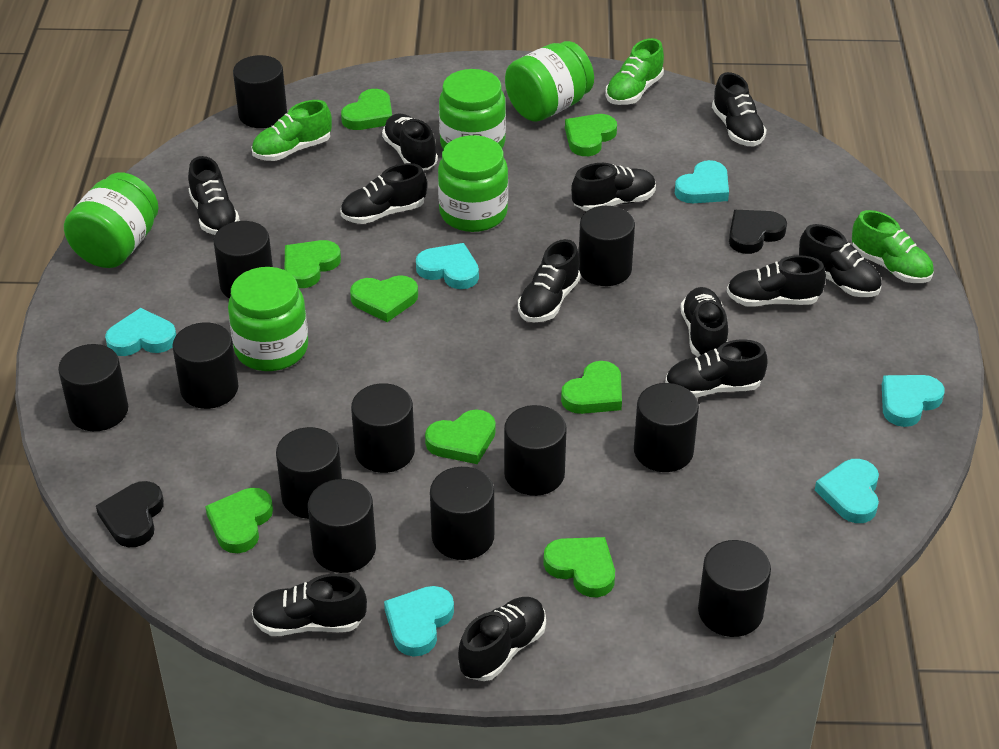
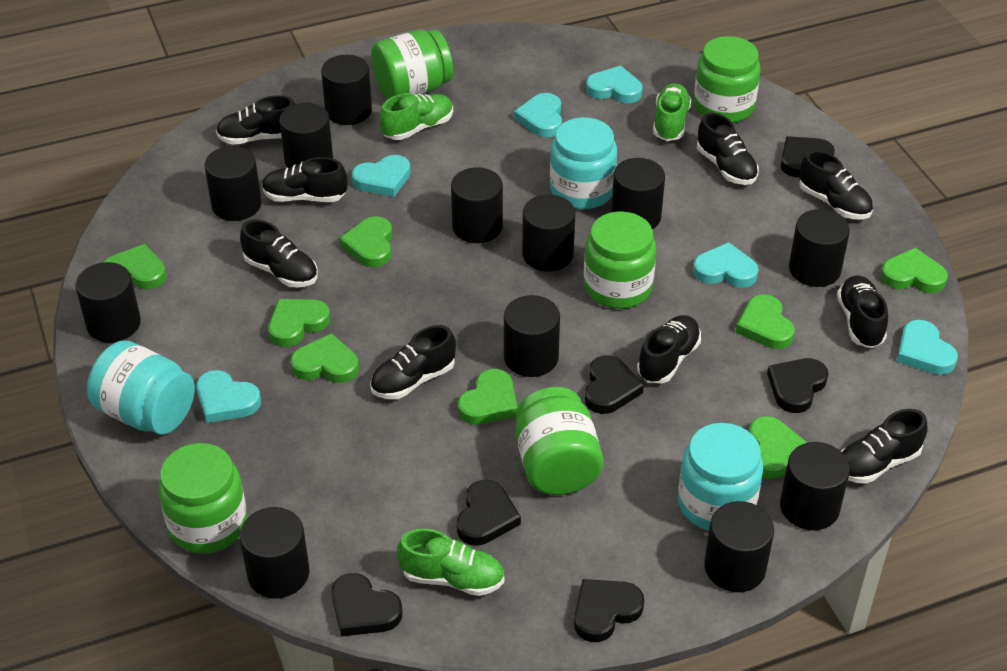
black heart: 2 -> 6
black shoe: 12 -> 9
turquoise jar: 0 -> 3

